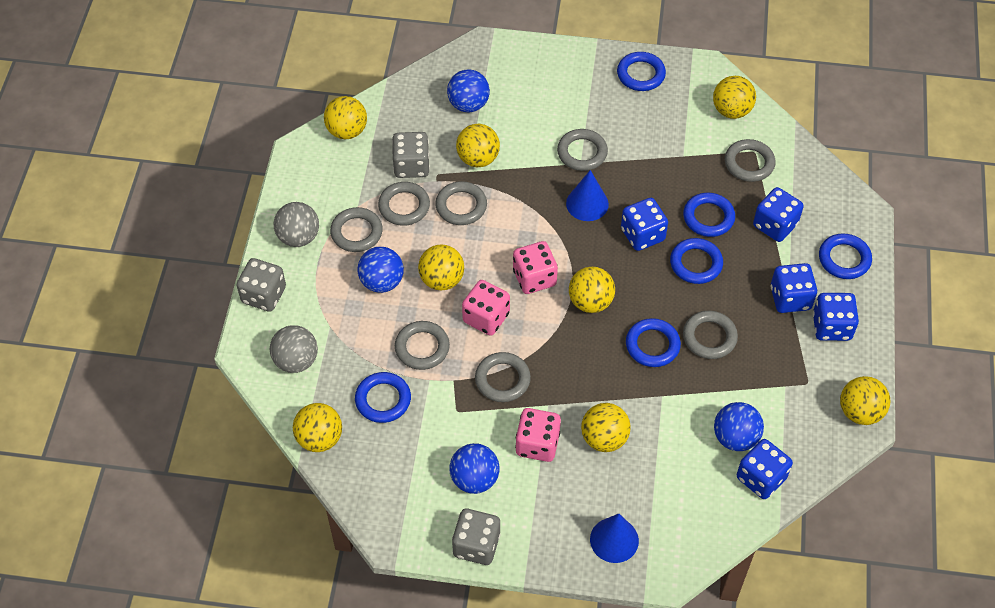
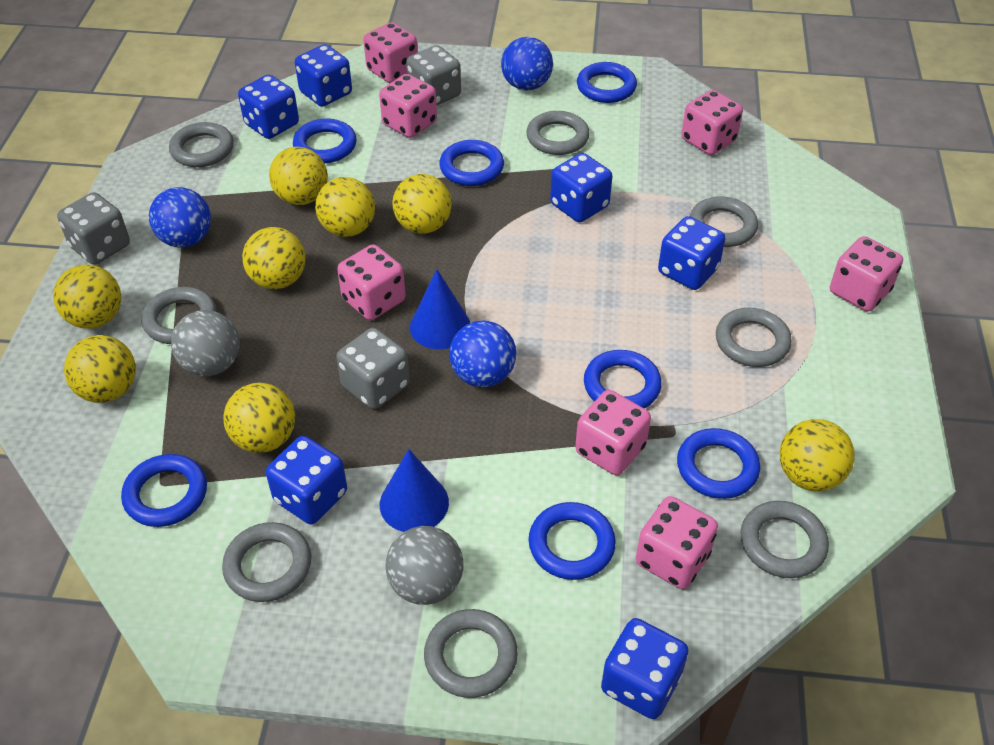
blue ball: 4 -> 3
blue dice: 5 -> 6
blue ring: 6 -> 7
pink dice: 3 -> 7

